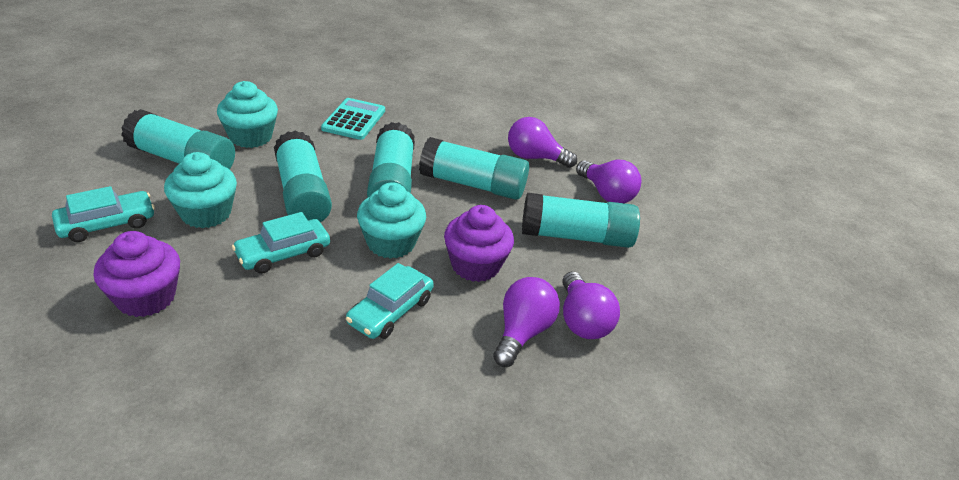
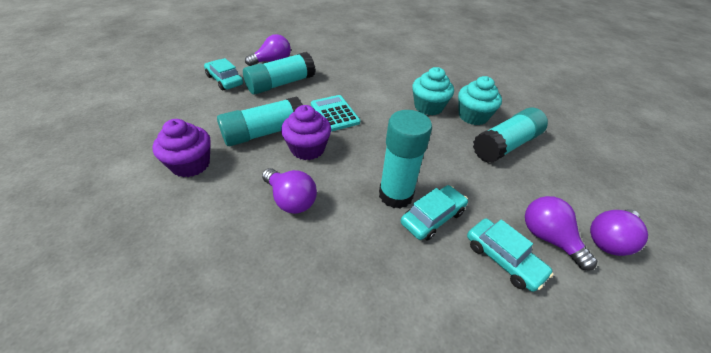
turquoise cupcake: 3 -> 2
turquoise glue stick: 5 -> 4

